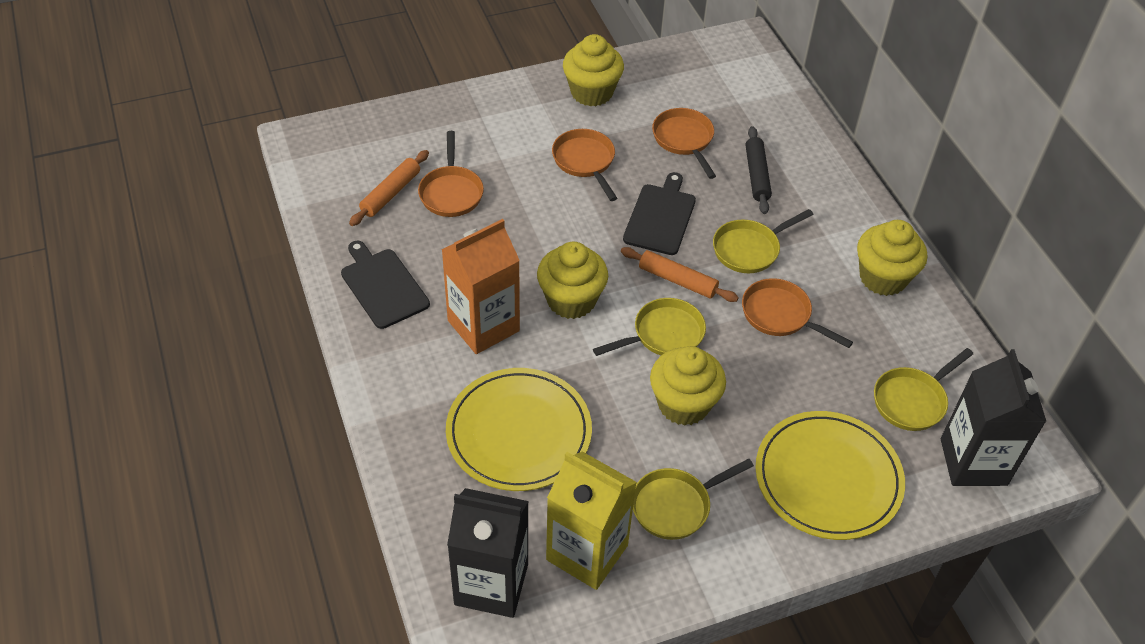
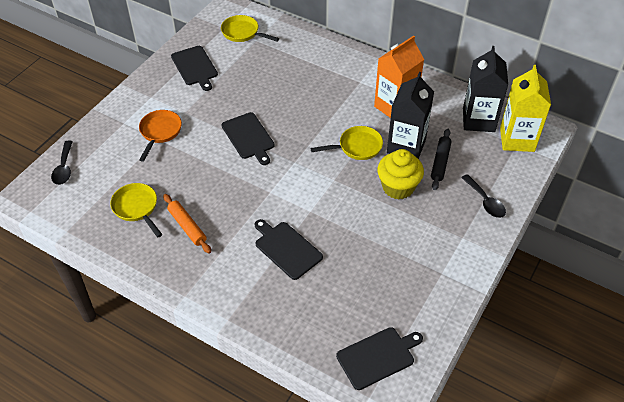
black cutting board: 2 -> 4
black spoon: 0 -> 2
orange pan: 4 -> 1
orange rolling pin: 2 -> 1
yellow cupcake: 4 -> 1
yellow pan: 4 -> 3
yellow plate: 2 -> 0

